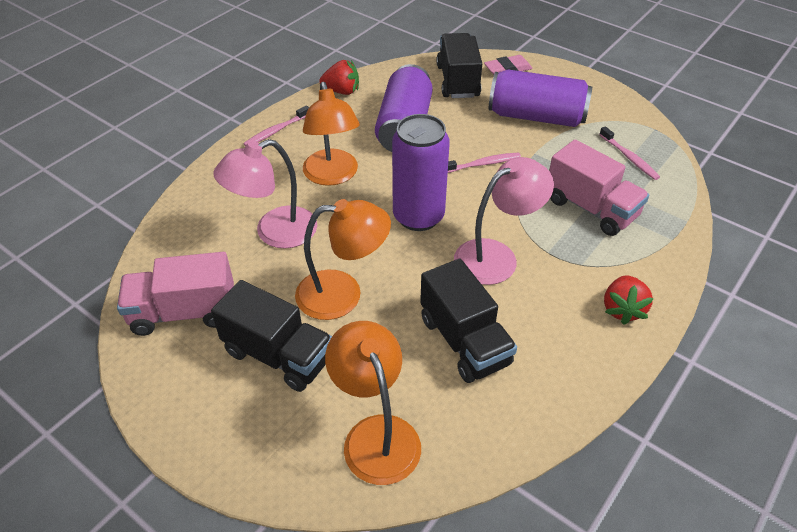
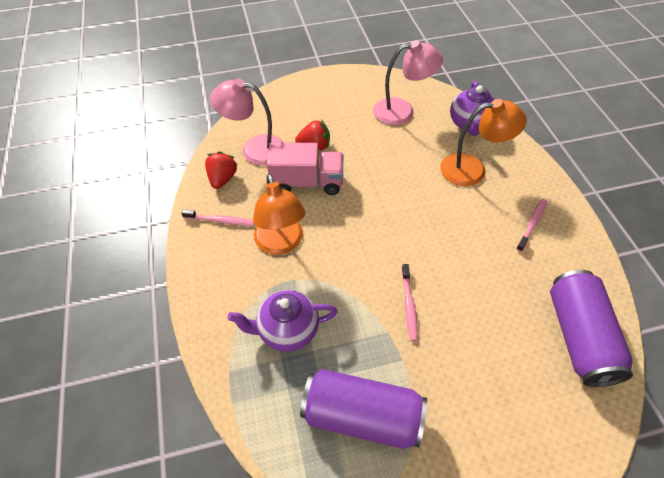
black truck: 3 -> 0
orange lamp: 3 -> 2
pink eraser: 1 -> 0
pink truck: 2 -> 1
purple can: 3 -> 2
purple teapot: 0 -> 2

